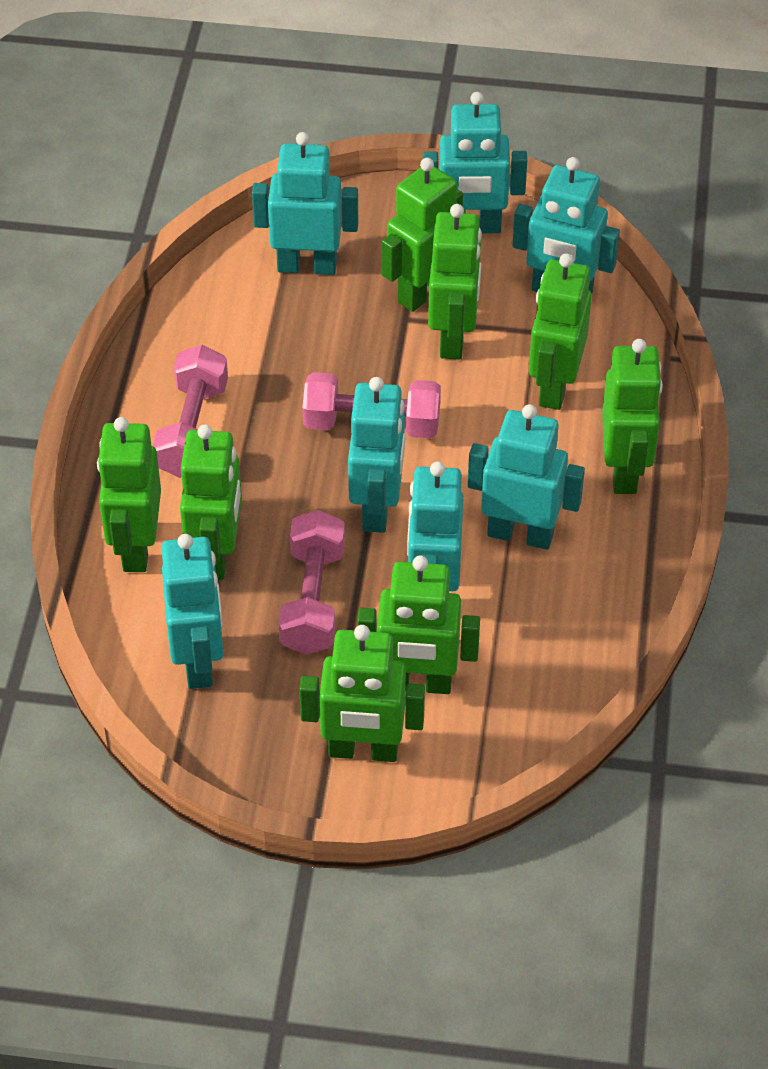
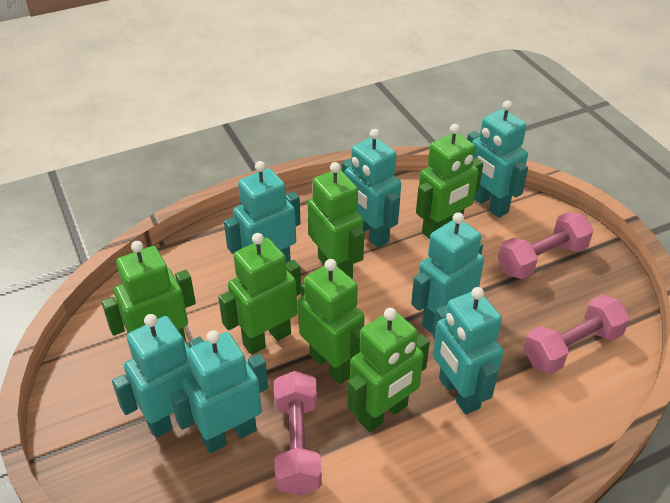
green robot: 8 -> 6

